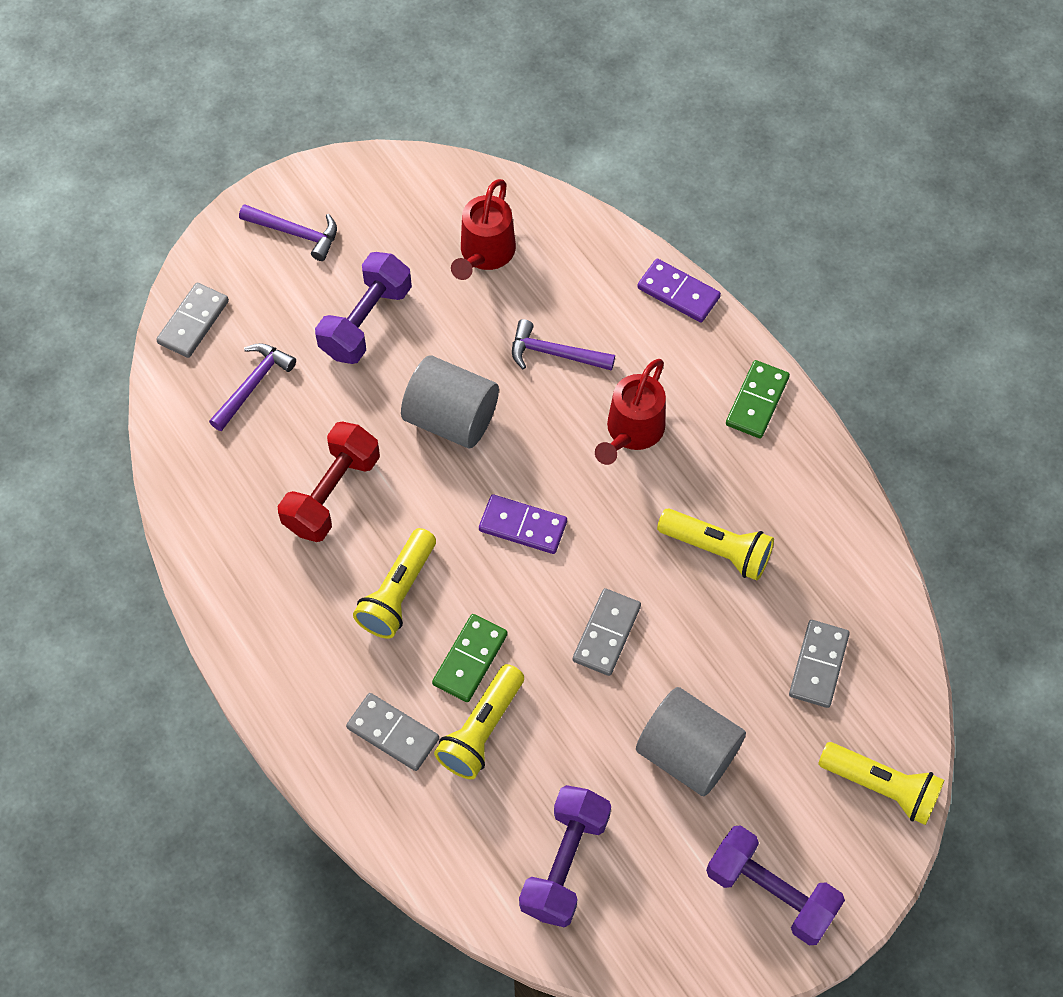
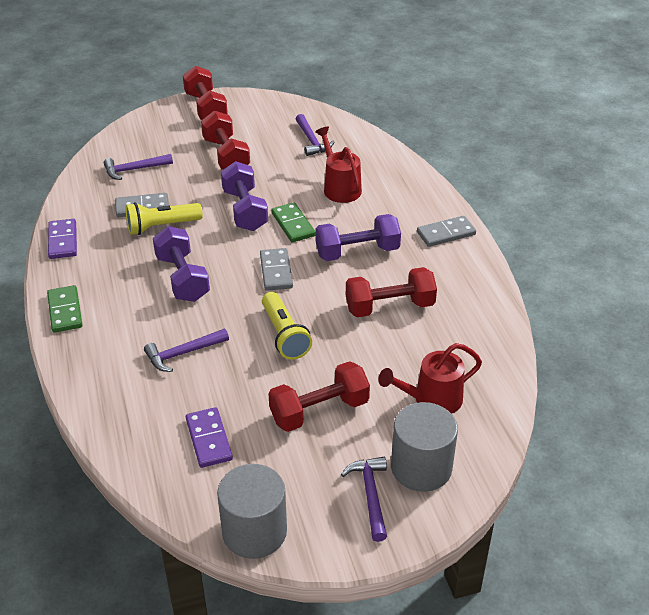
grey domino: 4 -> 3
purple hammer: 3 -> 4
red dumbbell: 1 -> 4
yellow flashlight: 4 -> 2

